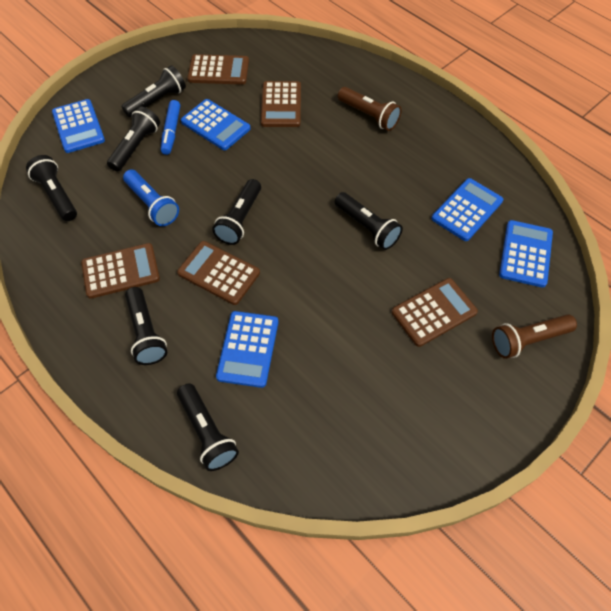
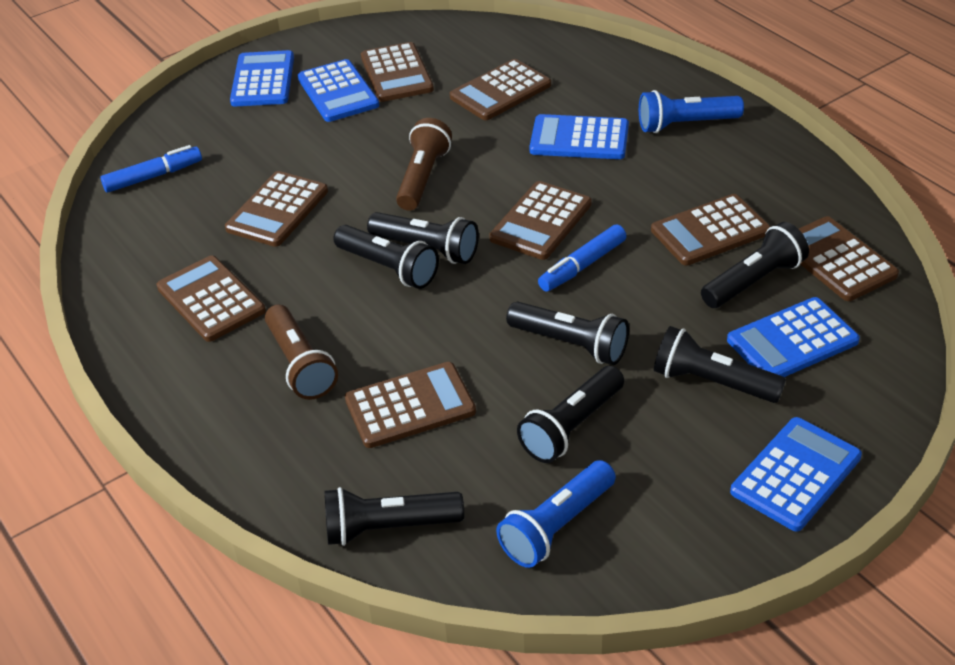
blue flashlight: 1 -> 2
blue marker: 1 -> 2
brown calculator: 5 -> 8

